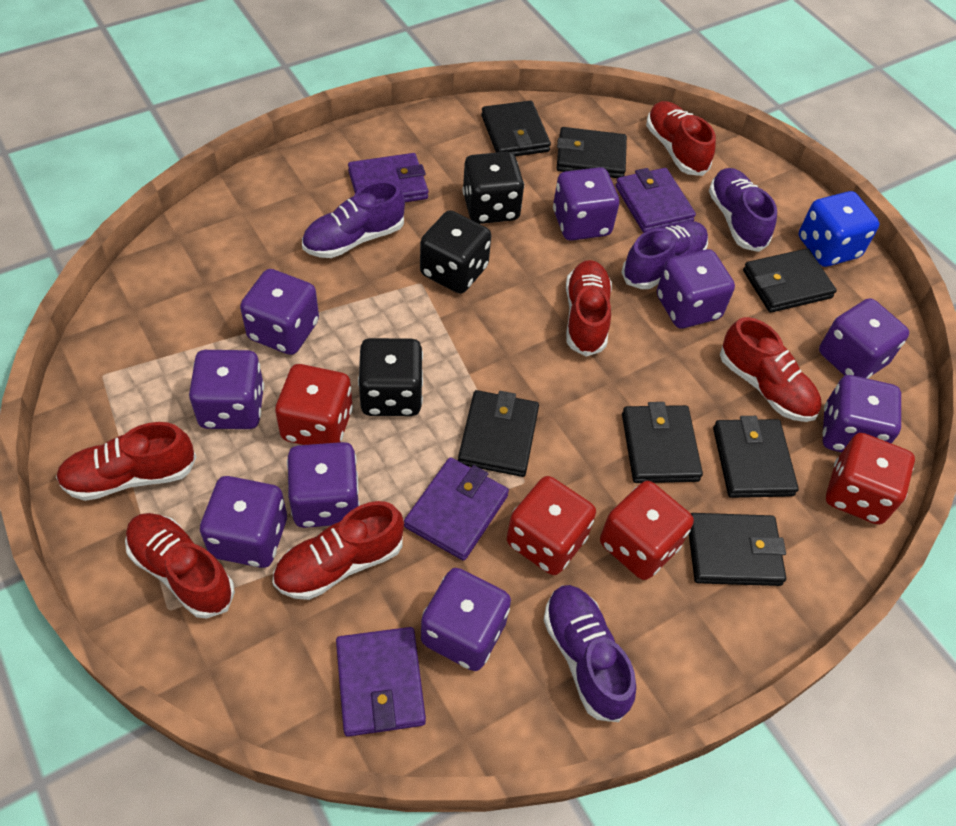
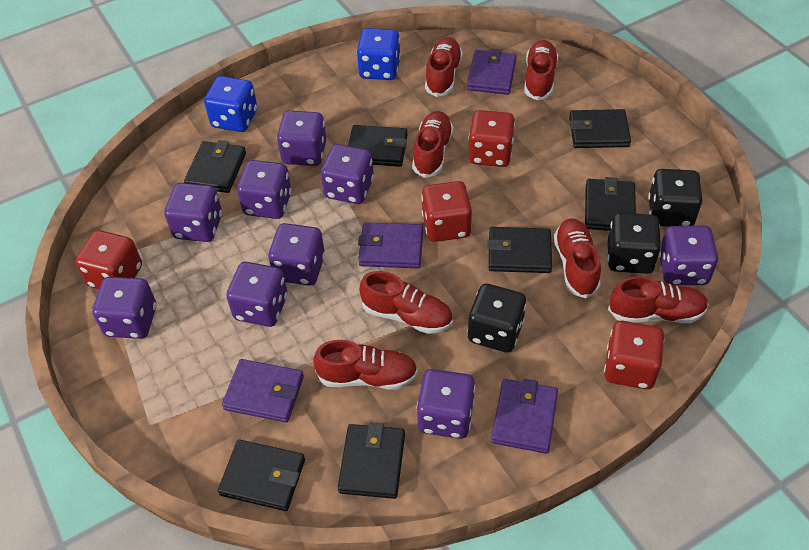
blue dice: 1 -> 2
purple shoe: 4 -> 0
red shoe: 6 -> 7

